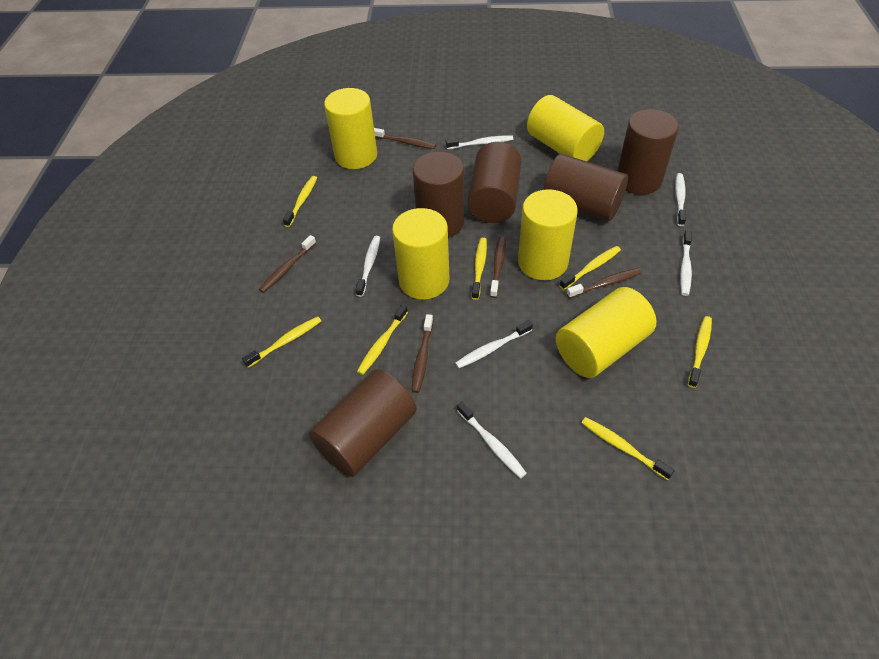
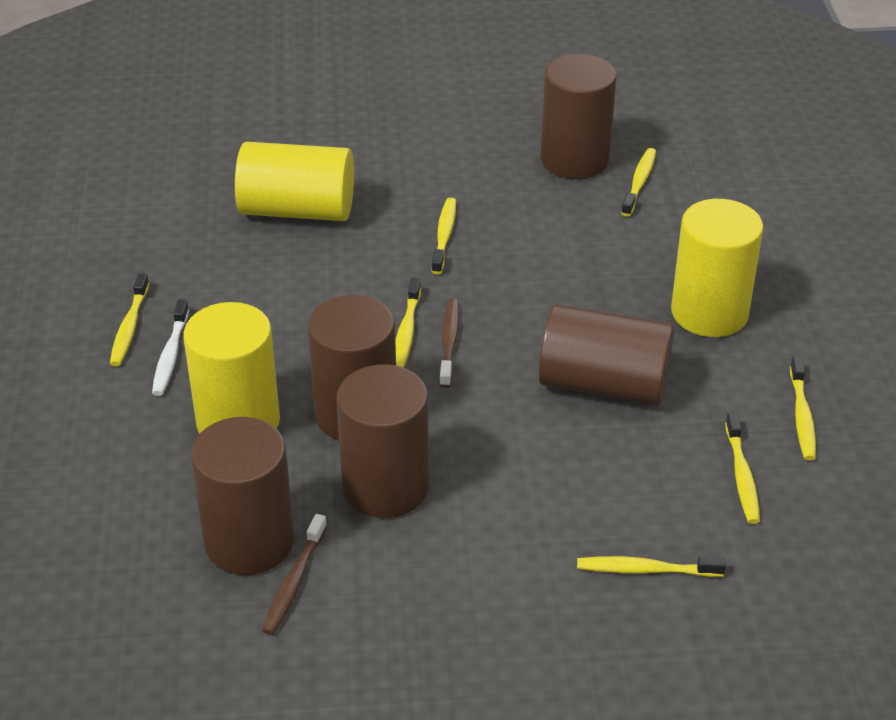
brown toothbrush: 5 -> 2
white toothbrush: 6 -> 1
yellow cylinder: 5 -> 3

